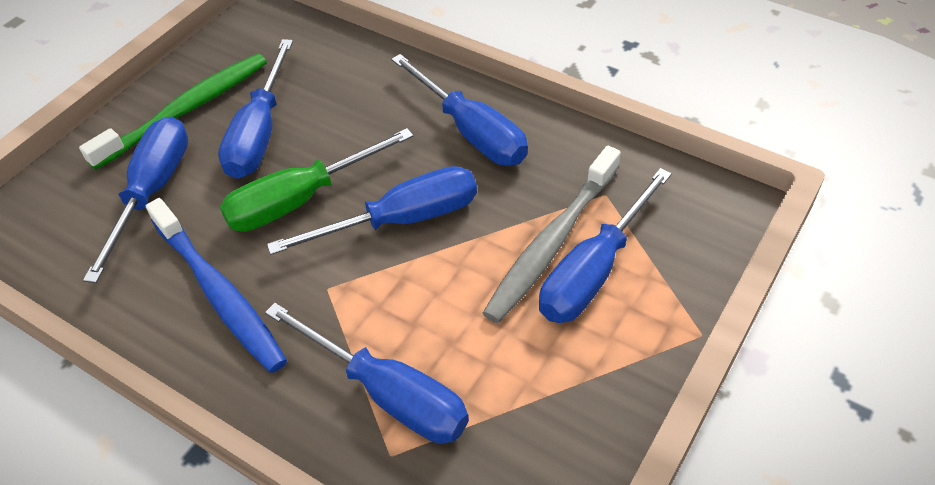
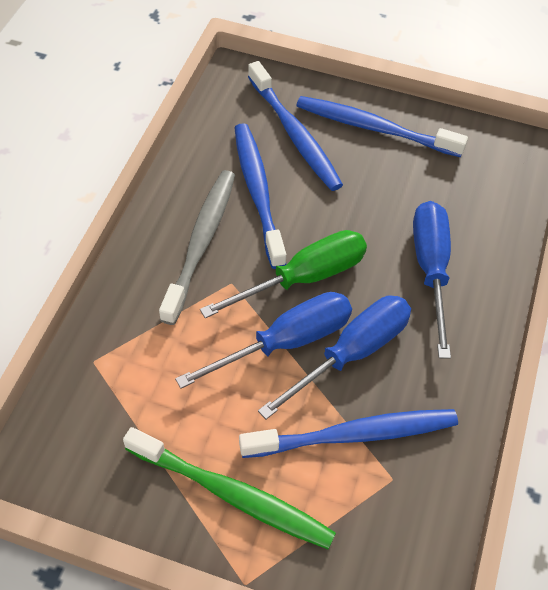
blue screwdriver: 6 -> 3
blue toothbrush: 1 -> 4

